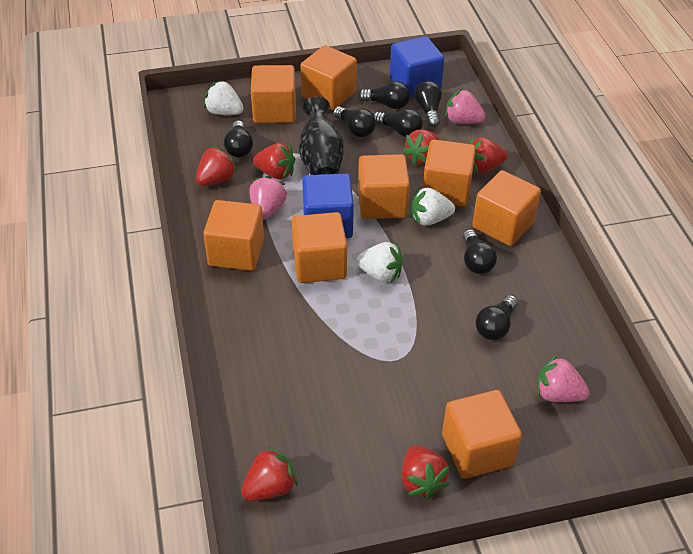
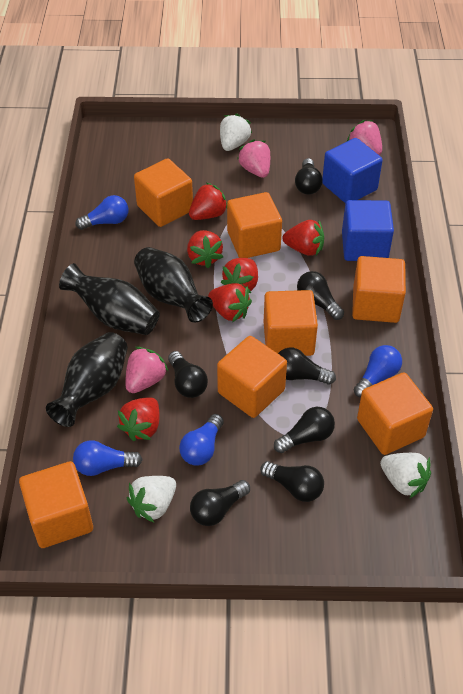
black vase: 1 -> 3
blue light bulb: 0 -> 4
orange cube: 8 -> 7

